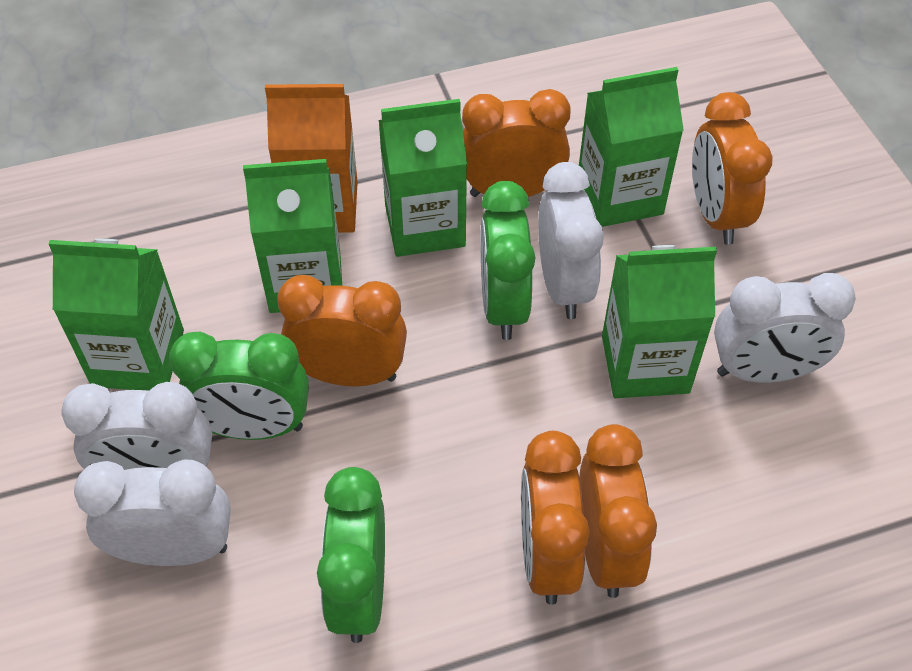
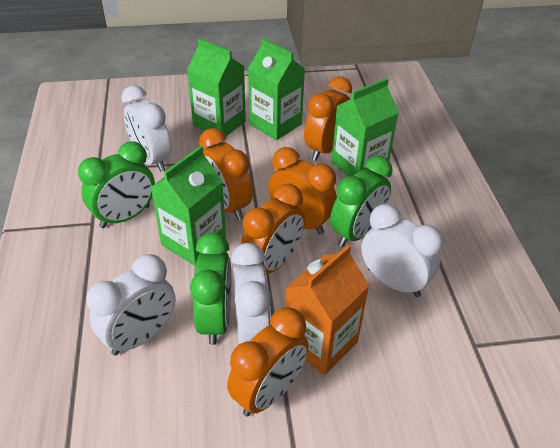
green carton: 5 -> 4

